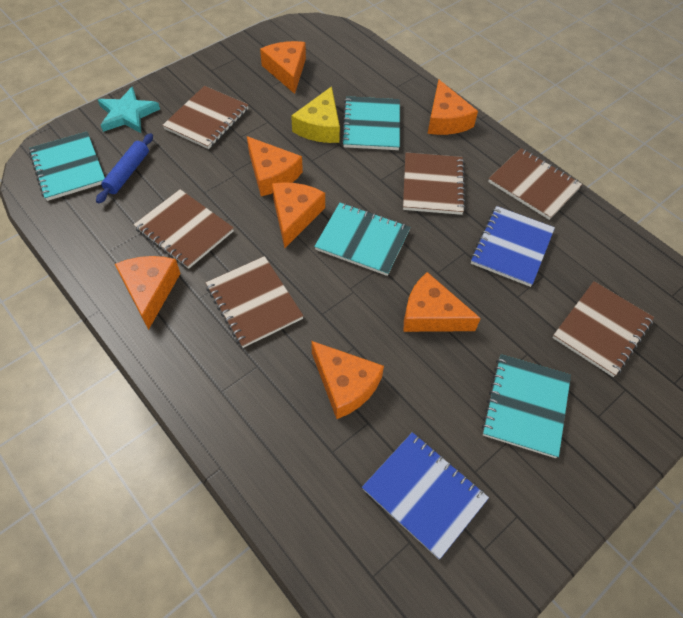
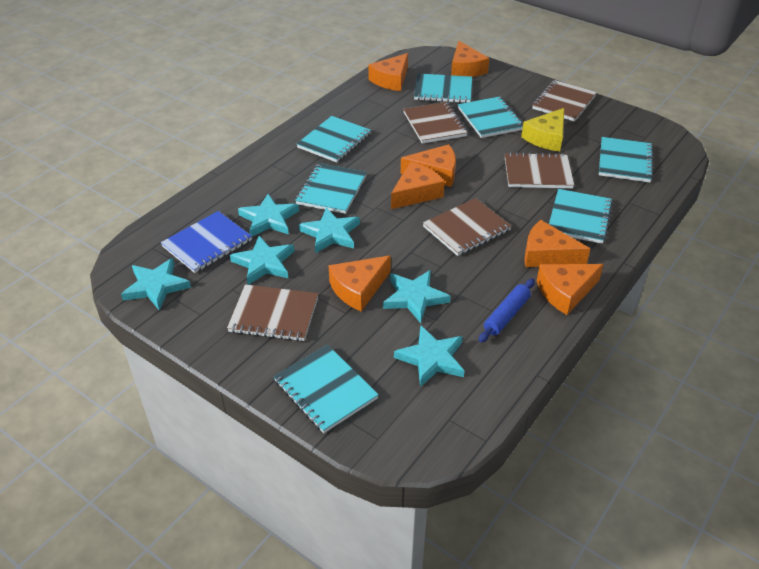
blue notebook: 2 -> 1
brown notebook: 6 -> 5
turquoise notebook: 4 -> 7
turquoise star: 1 -> 6

